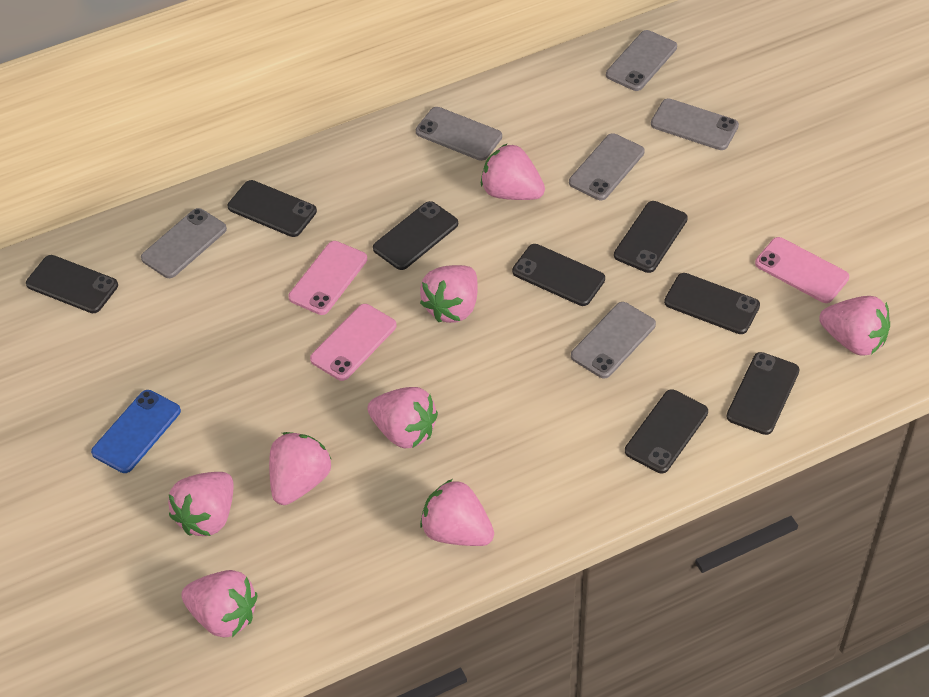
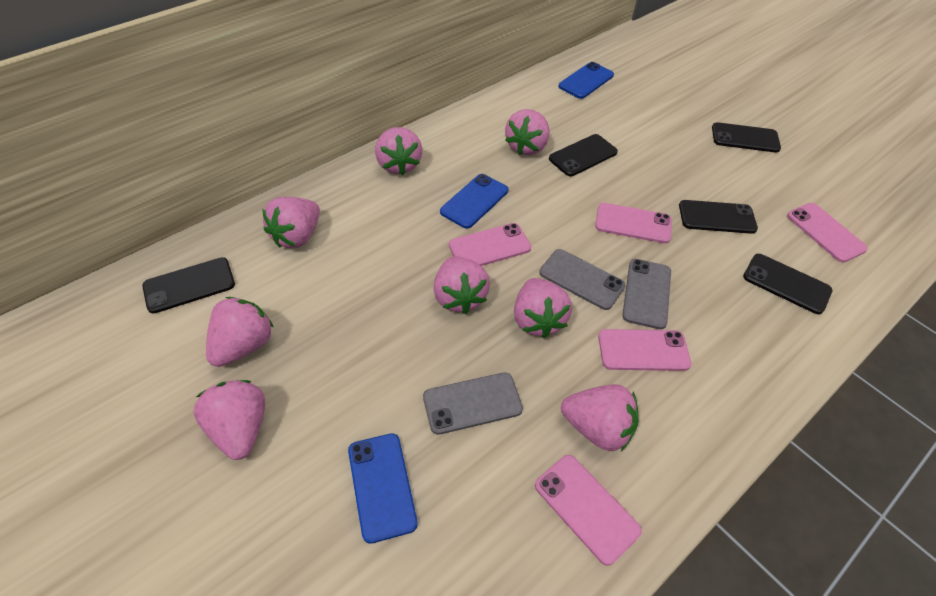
black phone: 8 -> 5
blue phone: 1 -> 3
grey phone: 6 -> 3
pink phone: 3 -> 5

